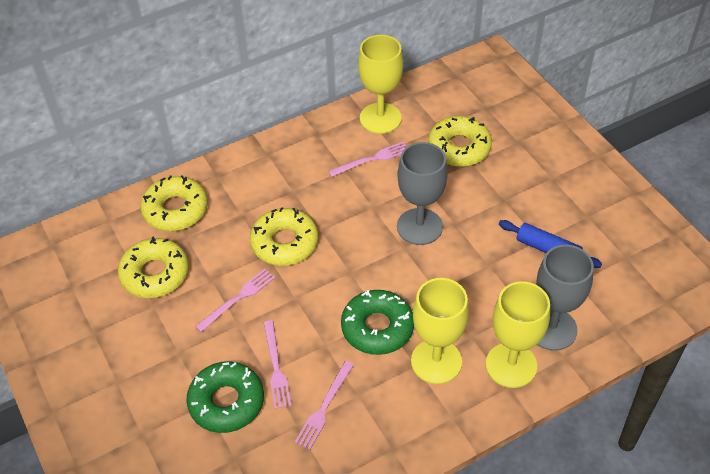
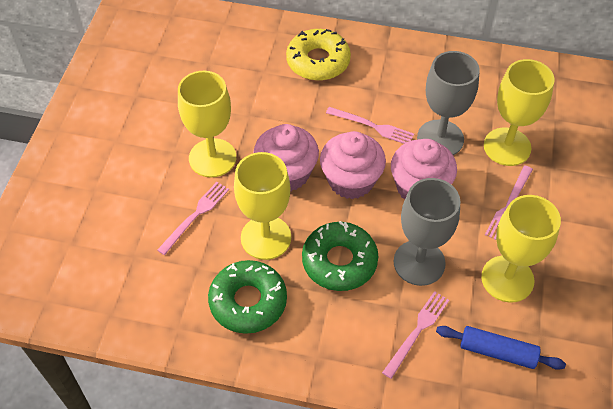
pink cupcake: 0 -> 3
yellow donut: 4 -> 1
yellow goblet: 3 -> 4

